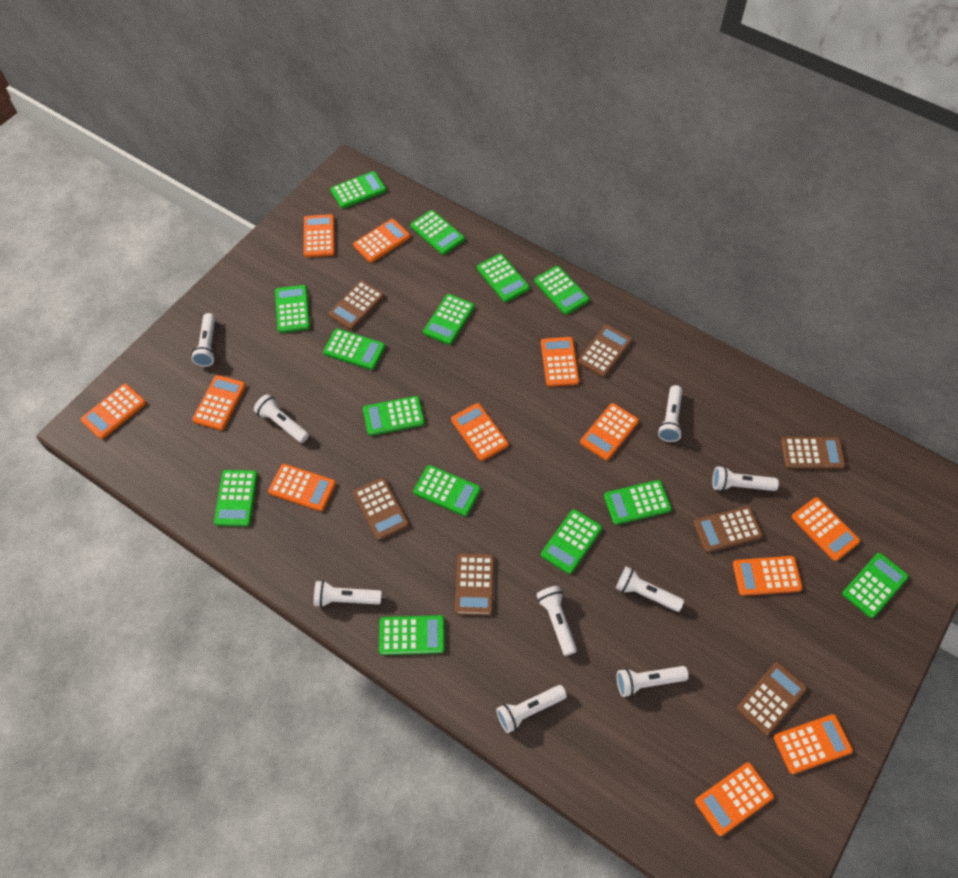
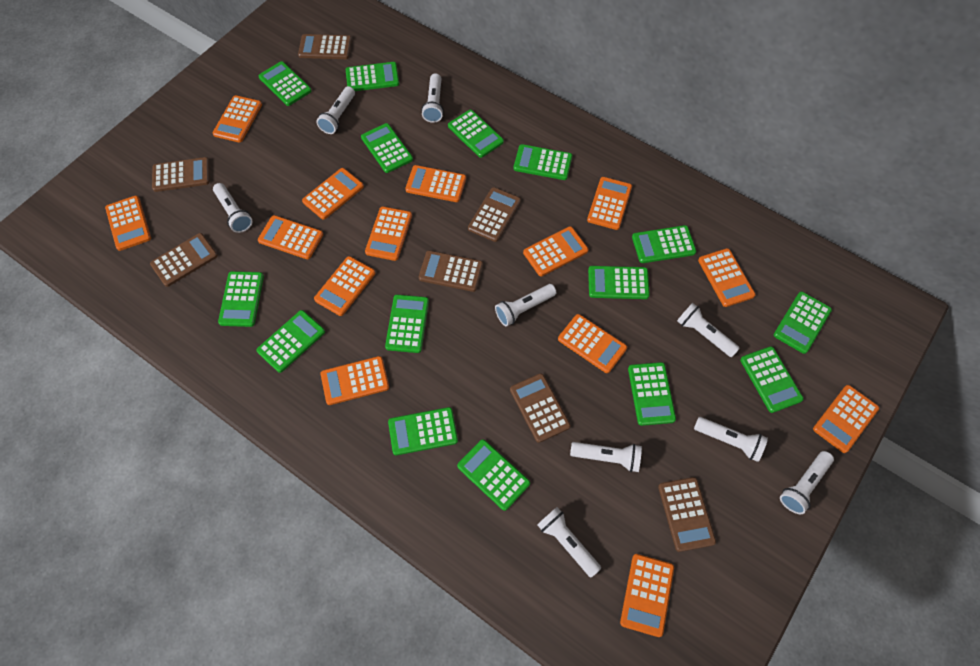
green calculator: 14 -> 15
orange calculator: 12 -> 14

